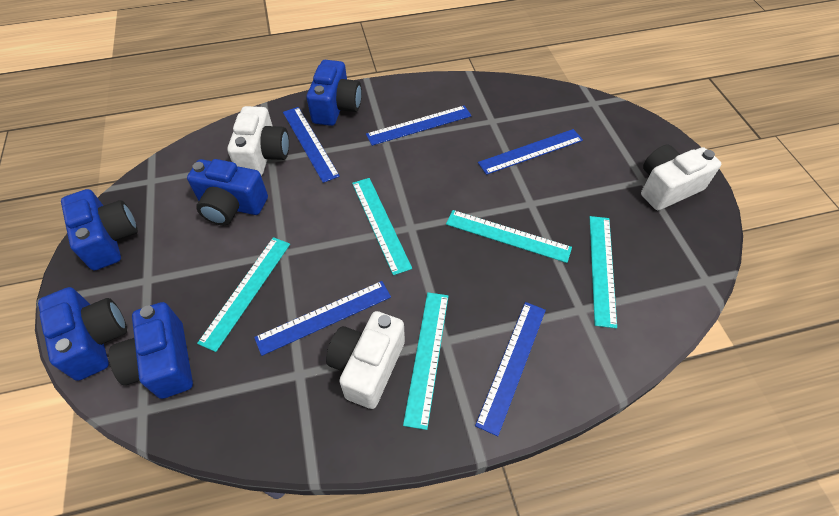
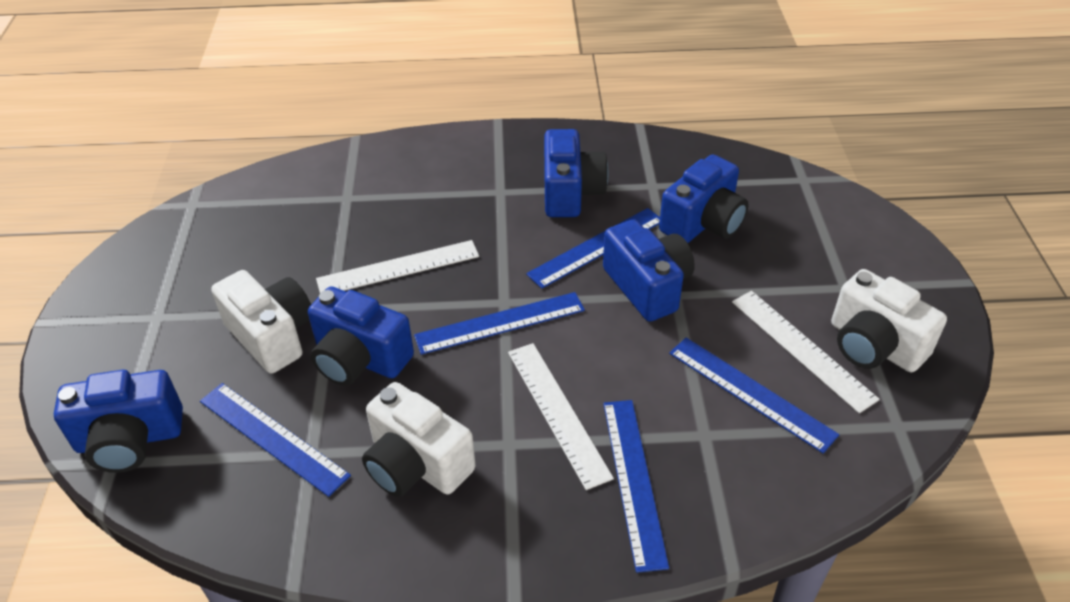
turquoise ruler: 5 -> 0
white ruler: 0 -> 3

